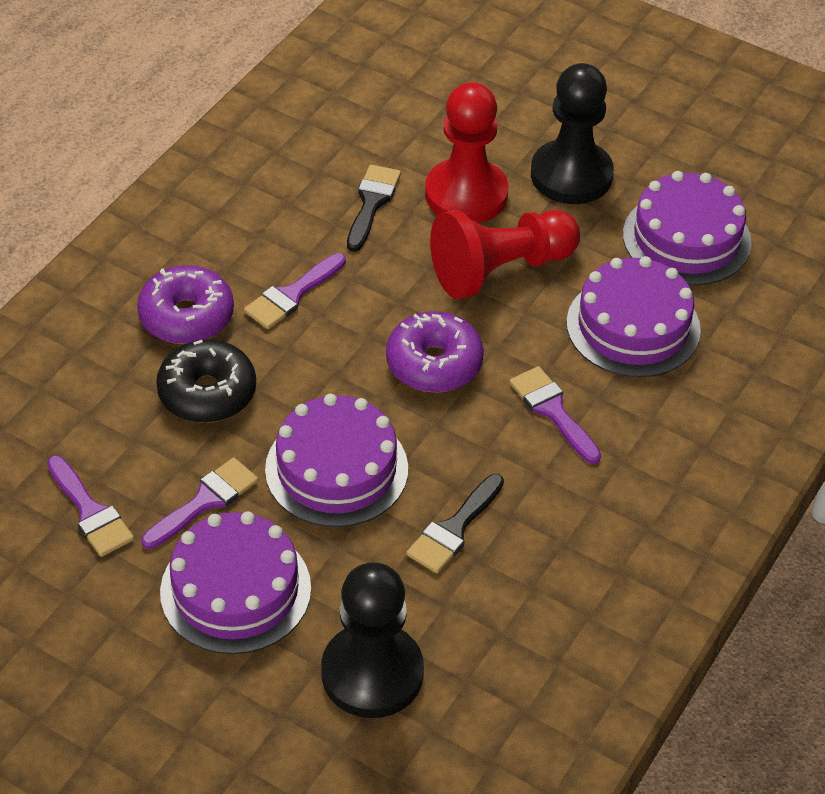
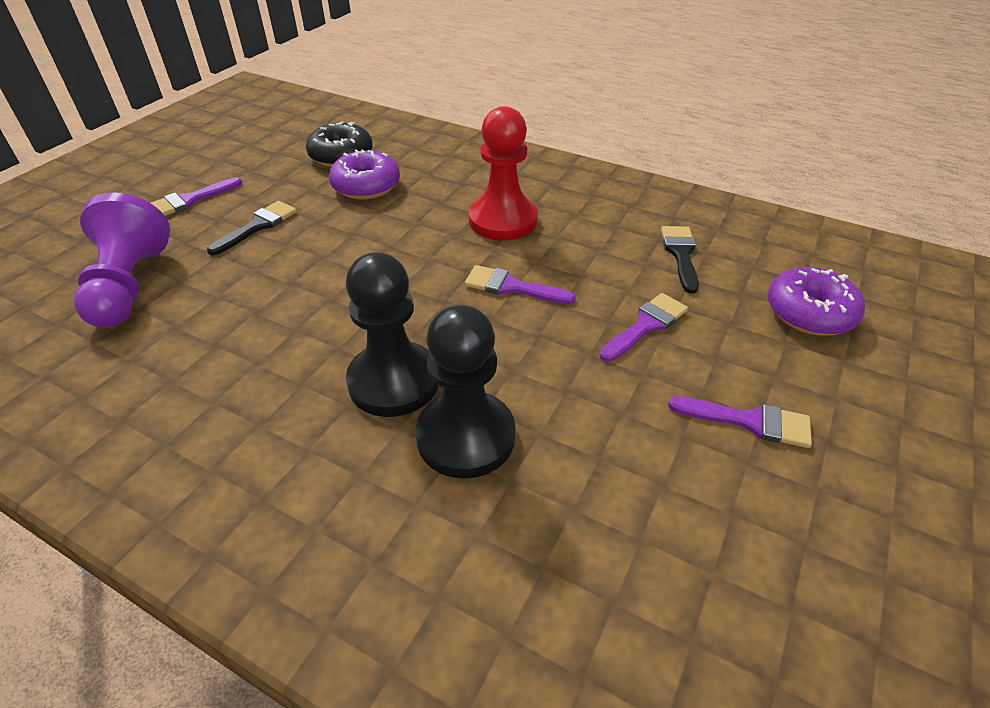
purple cake: 4 -> 0
purple pawn: 0 -> 1
red pawn: 2 -> 1

